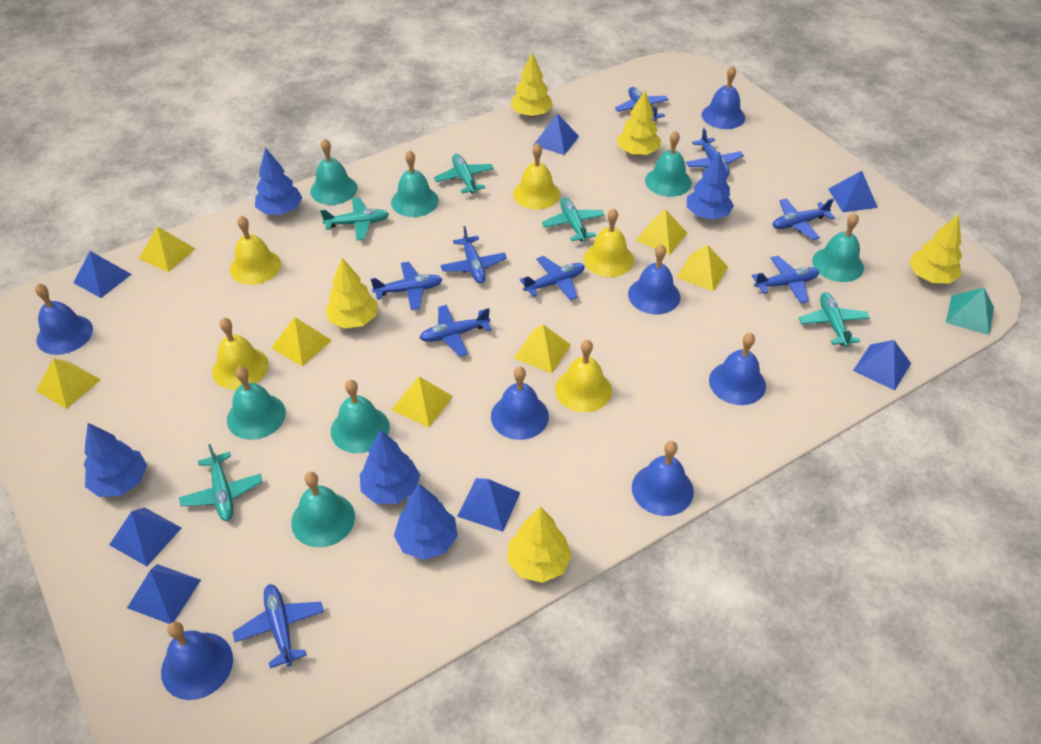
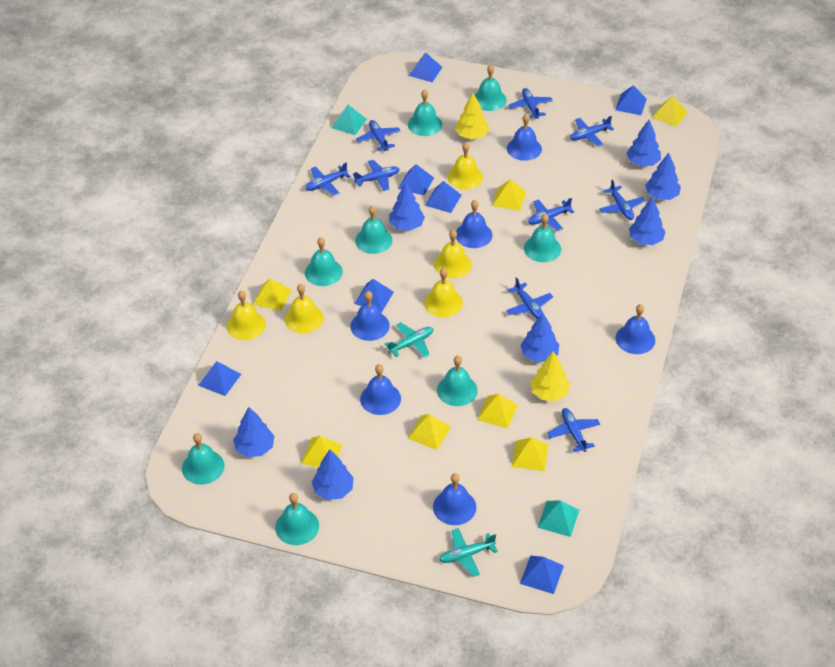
blue bell: 7 -> 6
blue tree: 5 -> 7
turquoise bell: 7 -> 8
turquoise plane: 5 -> 2
turquoise pyramid: 1 -> 2
yellow tree: 5 -> 2

